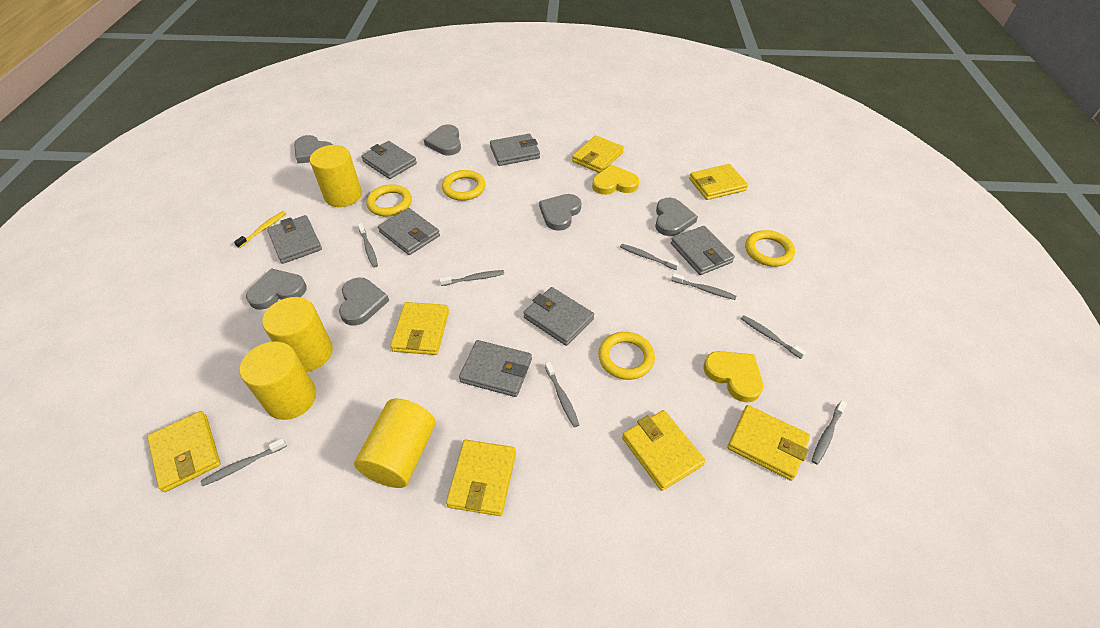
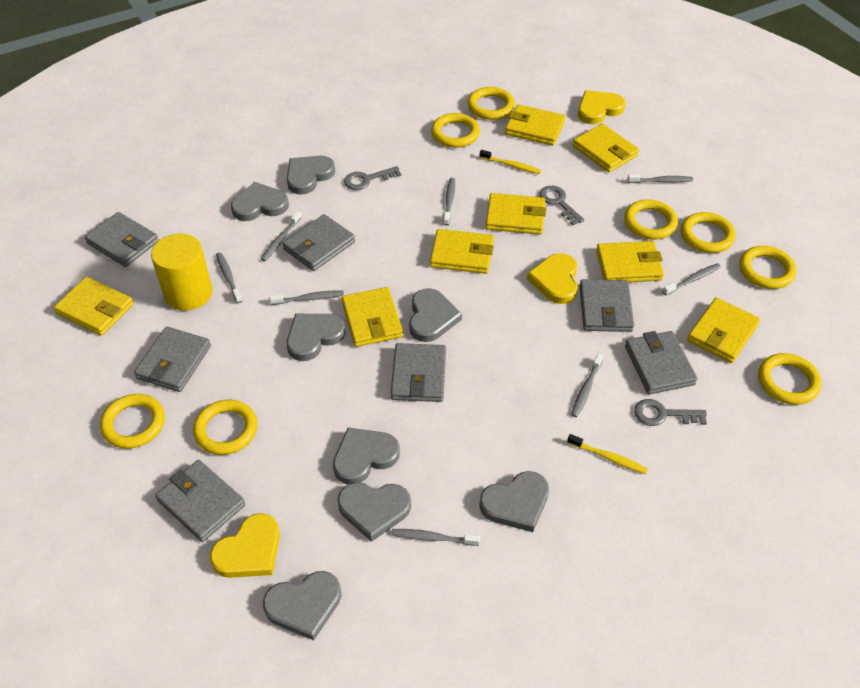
grey heart: 6 -> 8
grey key: 0 -> 3
yellow cylinder: 4 -> 1
yellow heart: 2 -> 3
yellow ring: 4 -> 8
yellow toothbrush: 1 -> 2
yellow wallet: 7 -> 8

